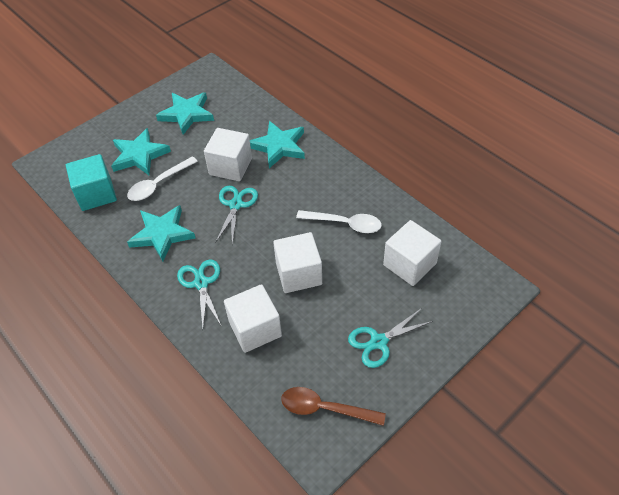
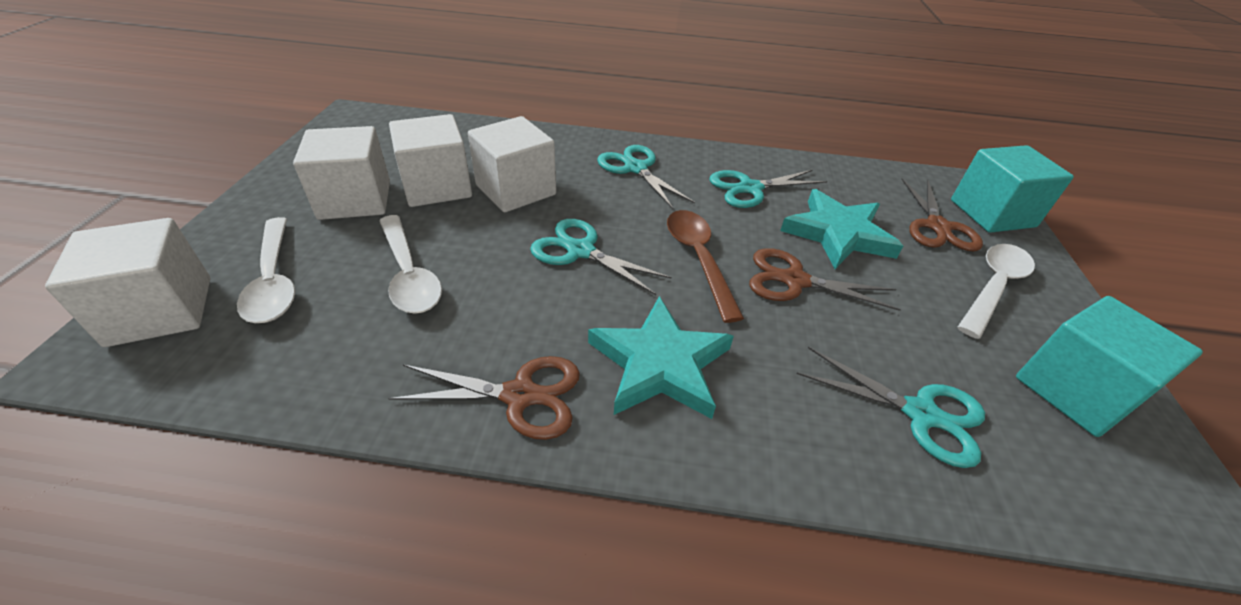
brown scissors: 0 -> 3
turquoise cube: 1 -> 2
turquoise scissors: 3 -> 4
turquoise star: 4 -> 2
white spoon: 2 -> 3

